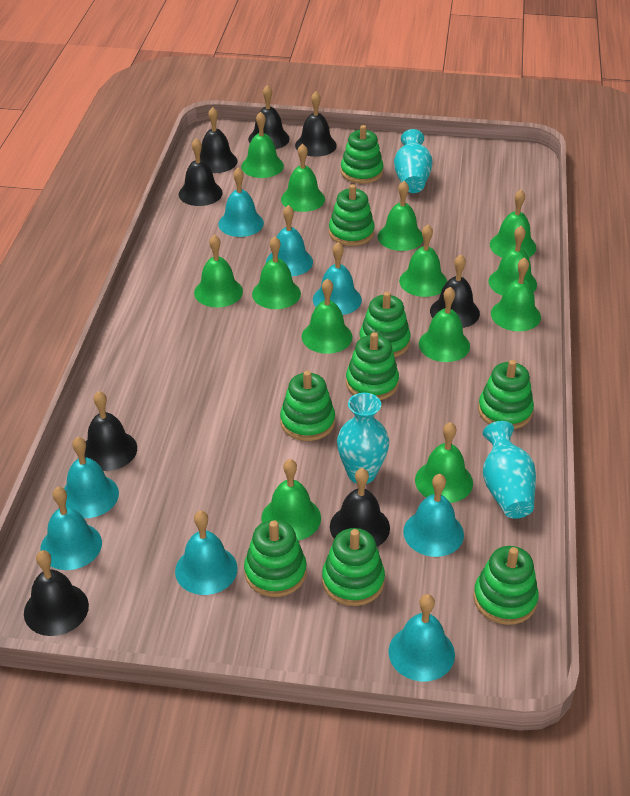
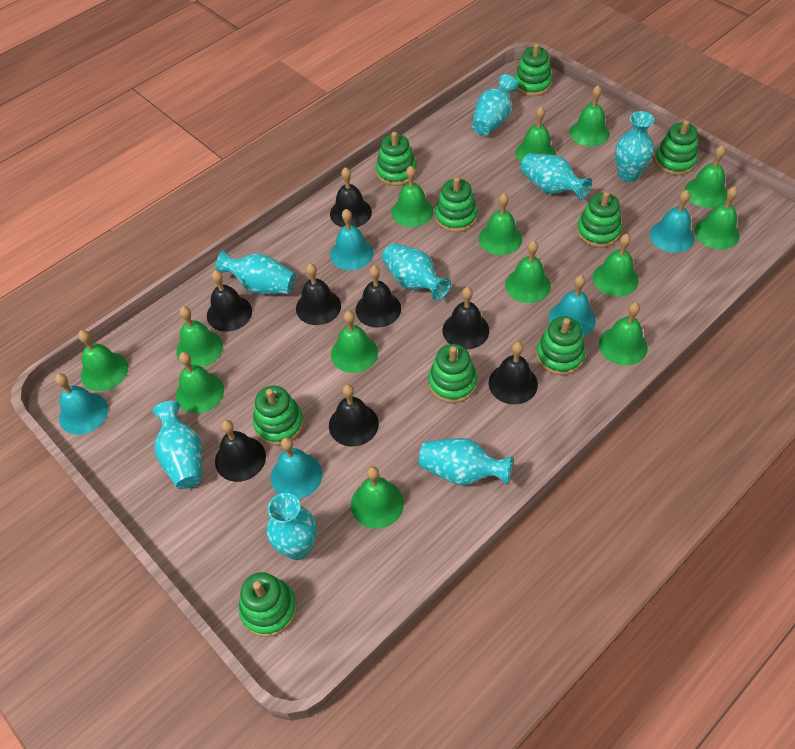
green bell: 13 -> 14
turquoise bell: 8 -> 5
turquoise vase: 3 -> 8

